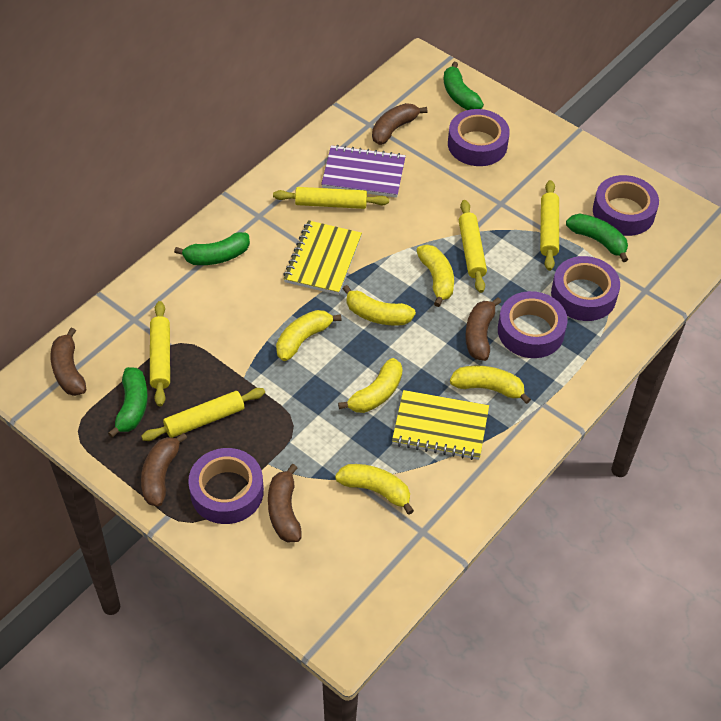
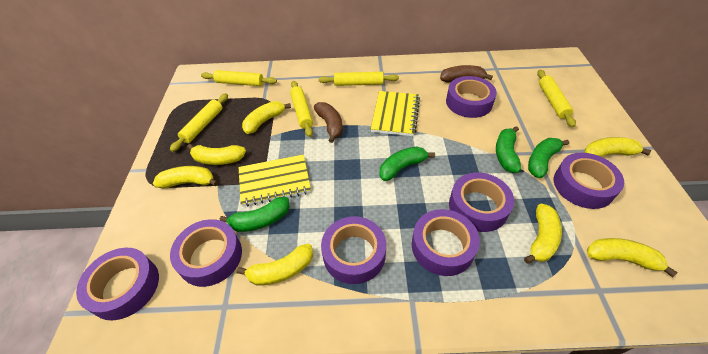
brown banana: 5 -> 2
purple notebook: 1 -> 0
purple tape: 5 -> 7
yellow banana: 6 -> 7

